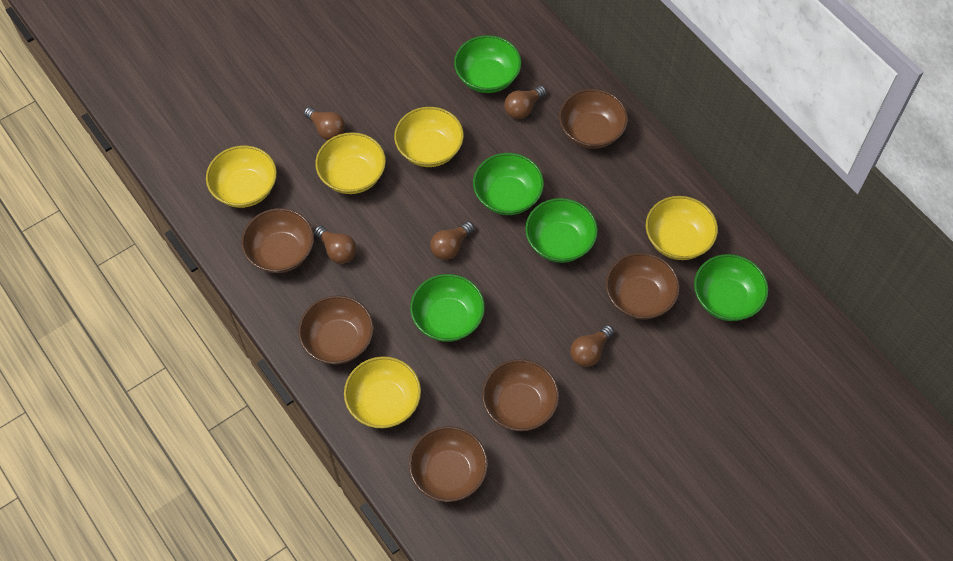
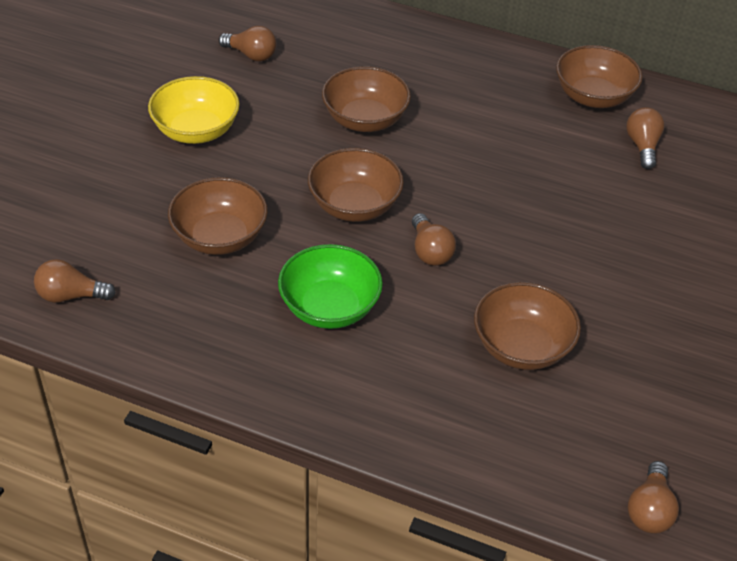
brown bowl: 6 -> 5
green bowl: 5 -> 1
yellow bowl: 5 -> 1

